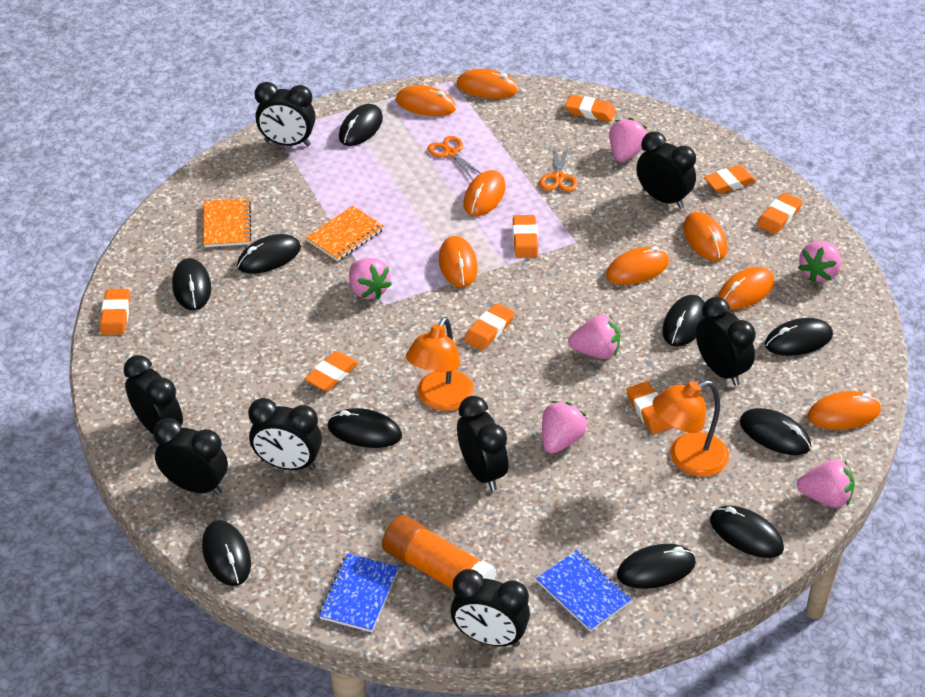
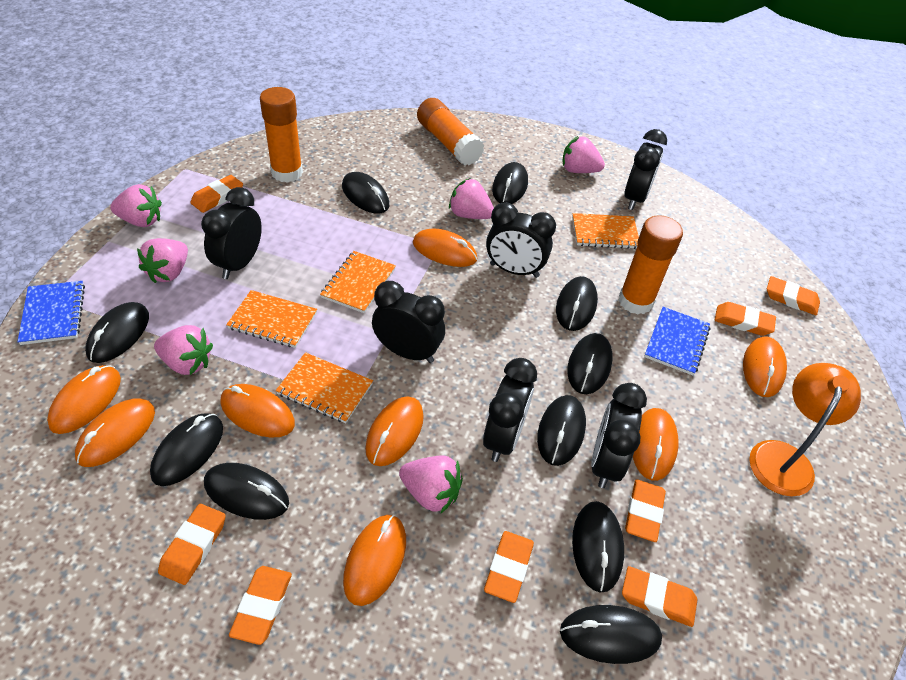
black clock: 8 -> 6
orange glue stick: 1 -> 3
orange lamp: 2 -> 1
orange notebook: 2 -> 4
orange scissors: 2 -> 0

